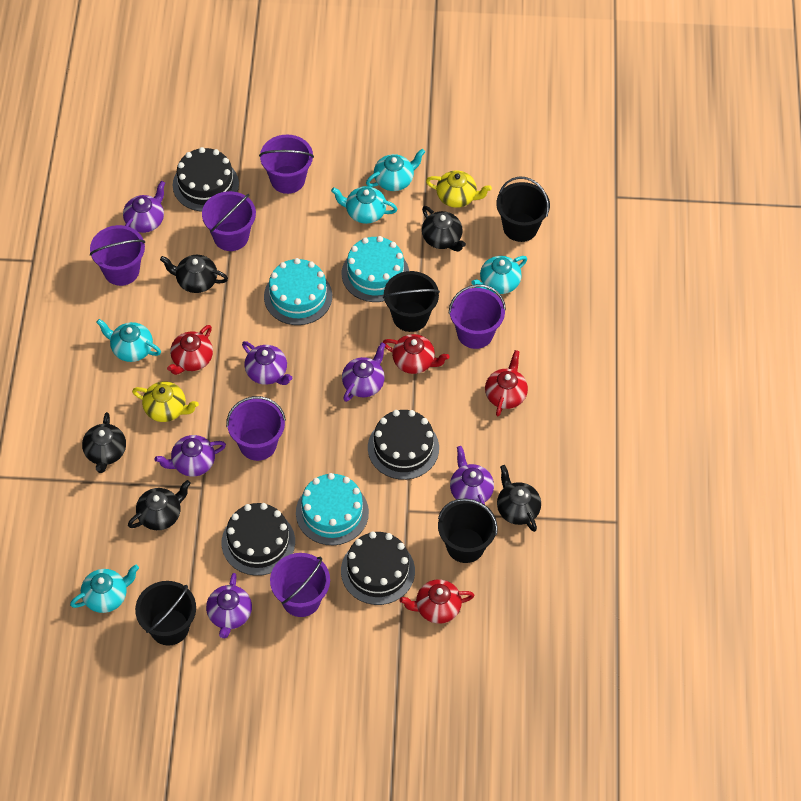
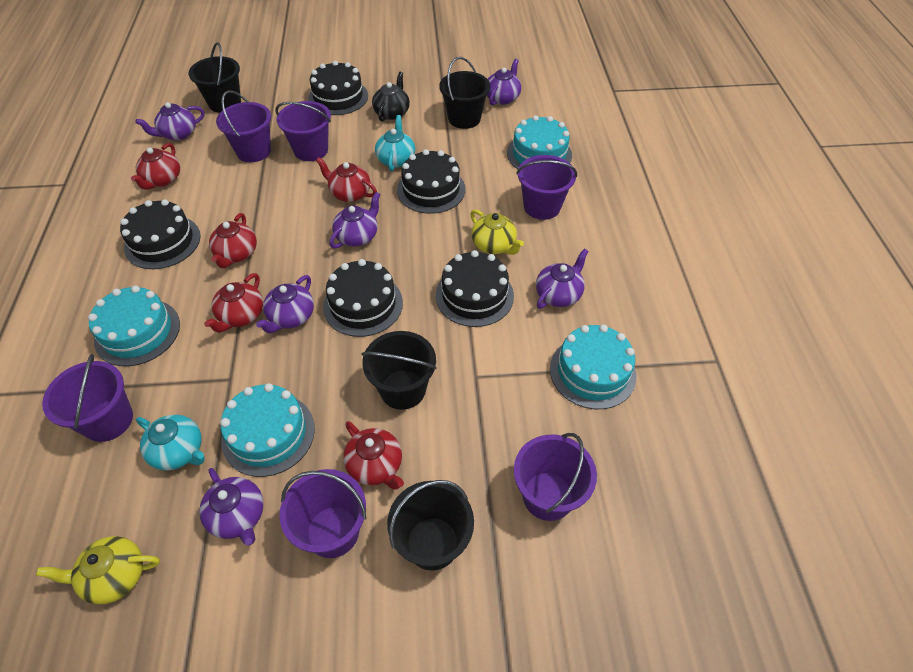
black cake: 4 -> 5
black teapot: 5 -> 1
red teapot: 4 -> 5
turquoise cake: 3 -> 4
turquoise teapot: 5 -> 2

